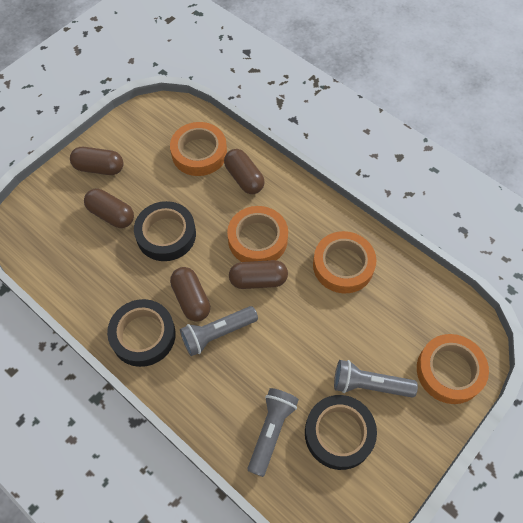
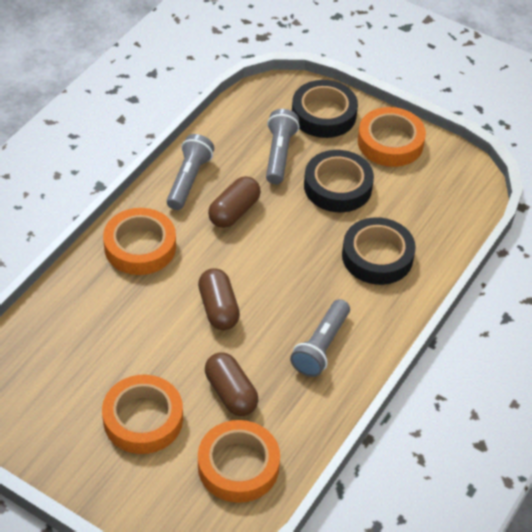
brown capsule: 5 -> 3

